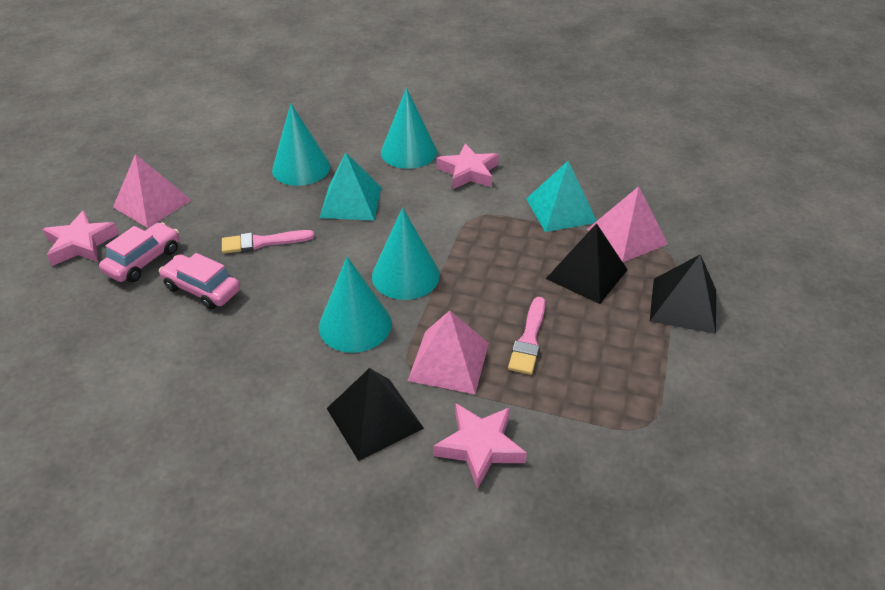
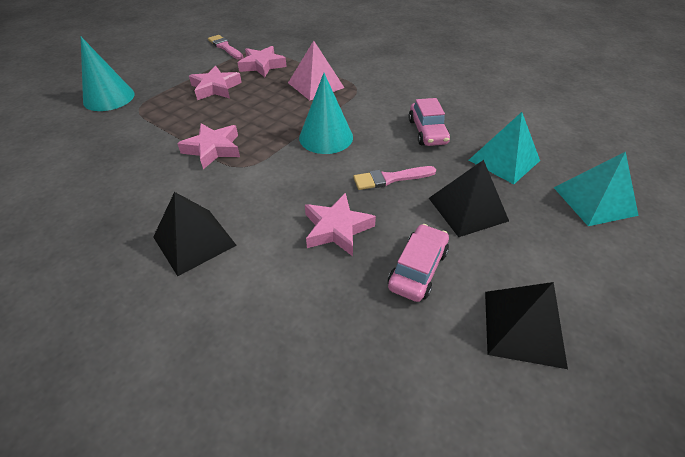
pink pyramid: 3 -> 1
pink star: 3 -> 4
turquoise cone: 4 -> 2

